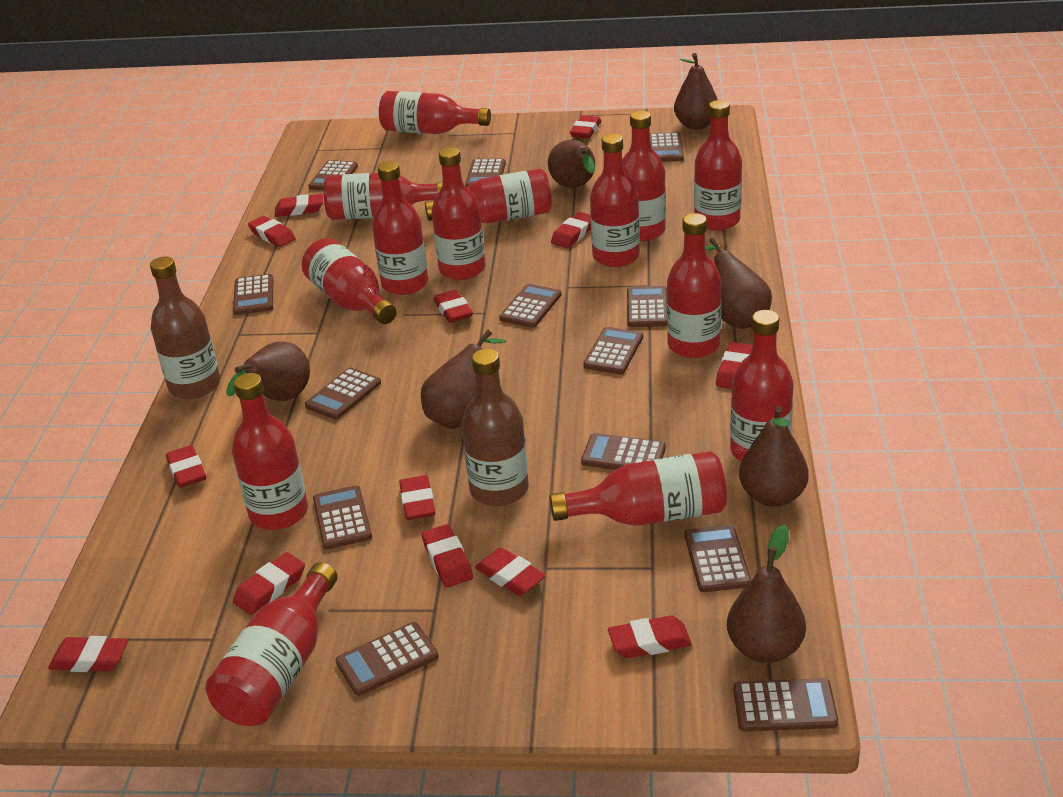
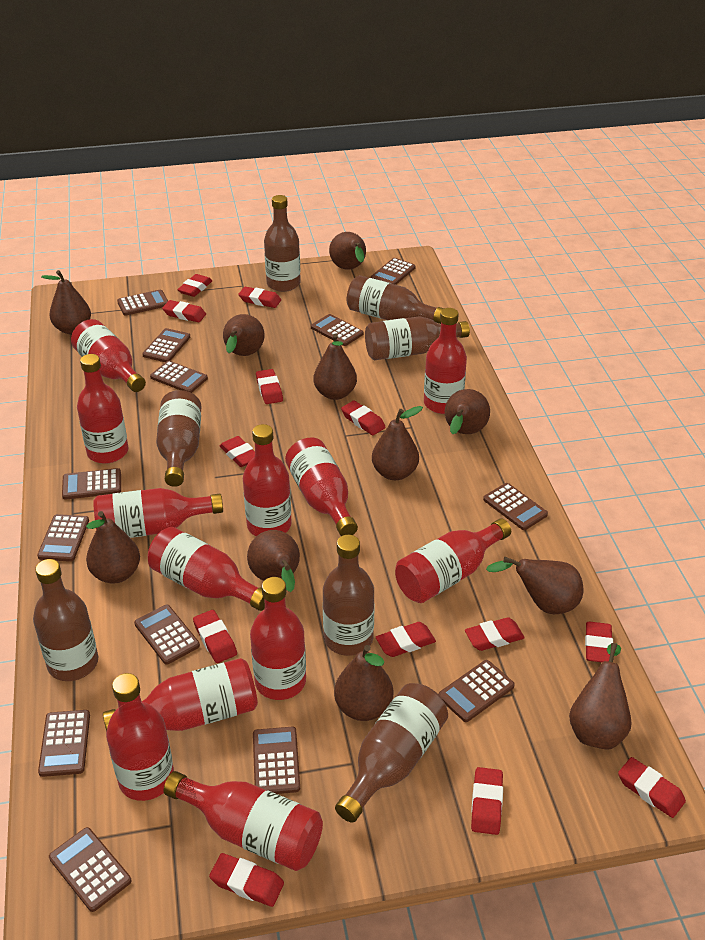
brown bottle: 2 -> 7
brown pear: 7 -> 11
red bottle: 14 -> 12

